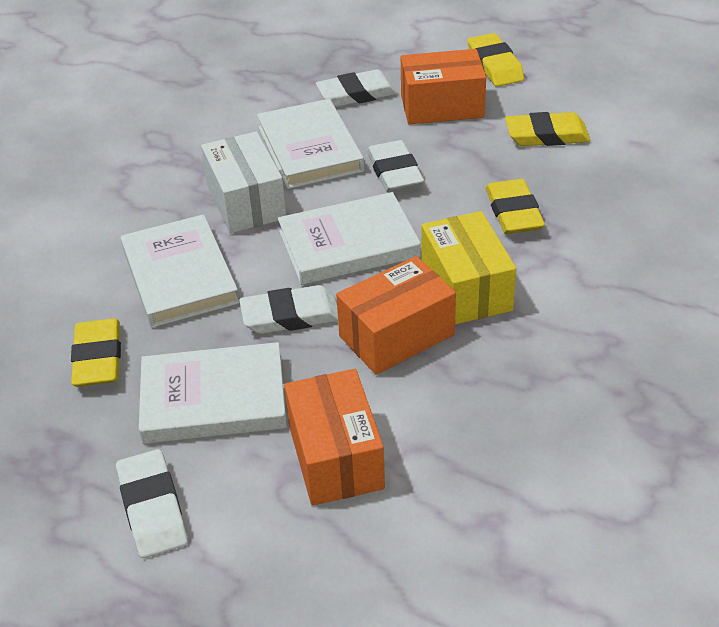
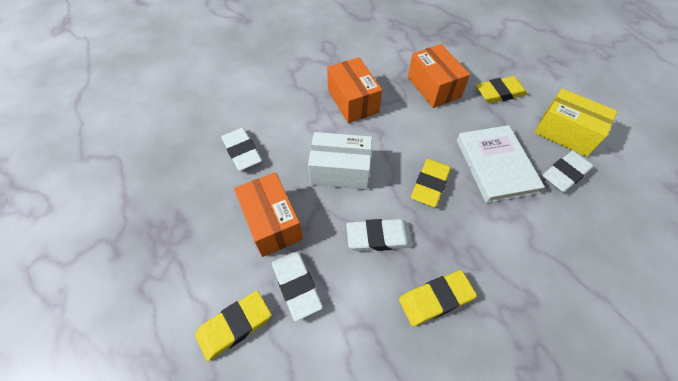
white book: 4 -> 1

